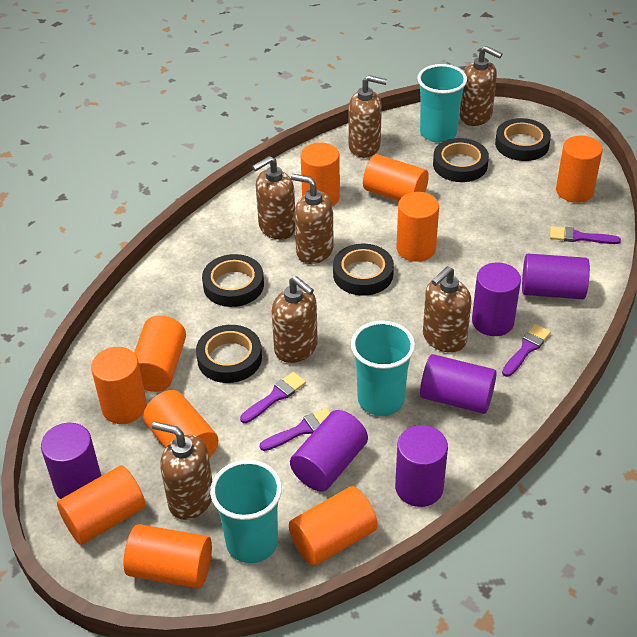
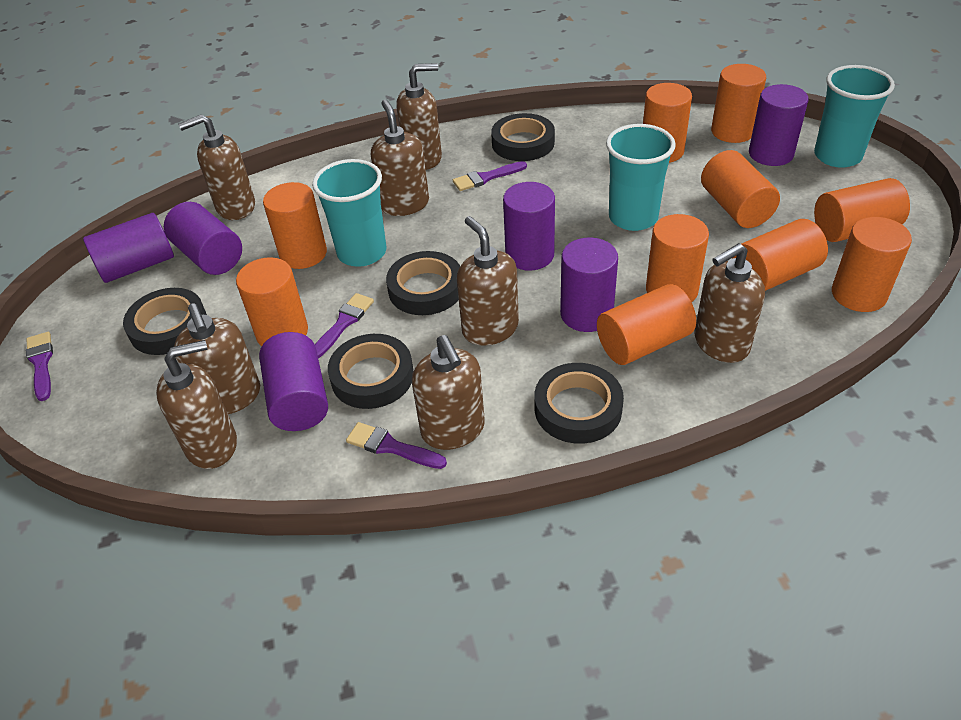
brown soap dispenser: 7 -> 8

